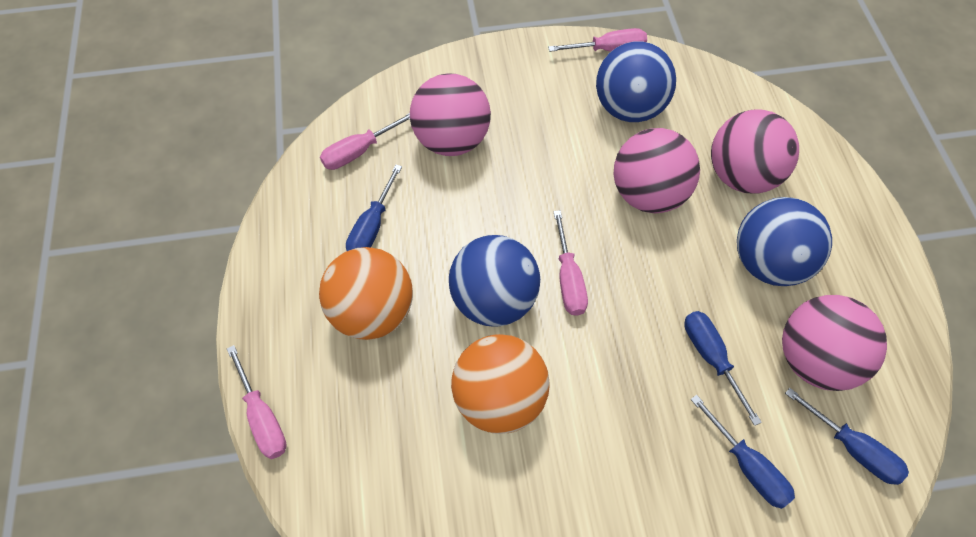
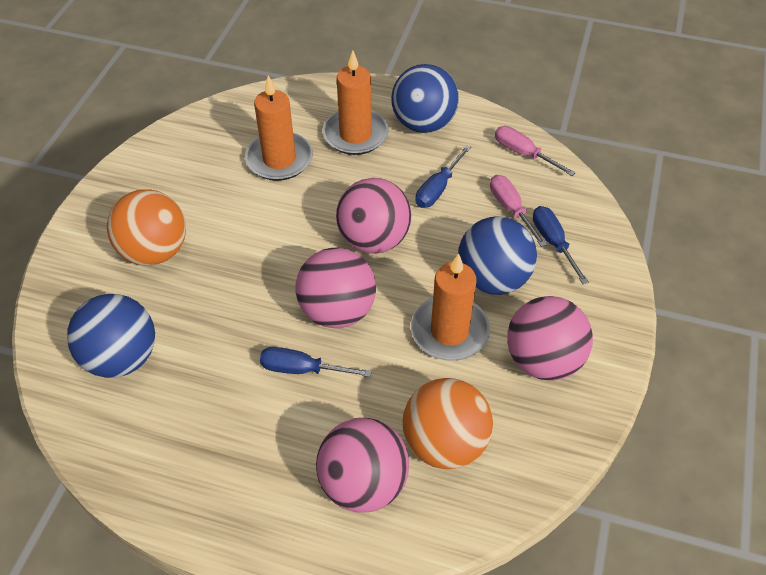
blue screwdriver: 4 -> 3
orange candle: 0 -> 3
pink screwdriver: 4 -> 2

